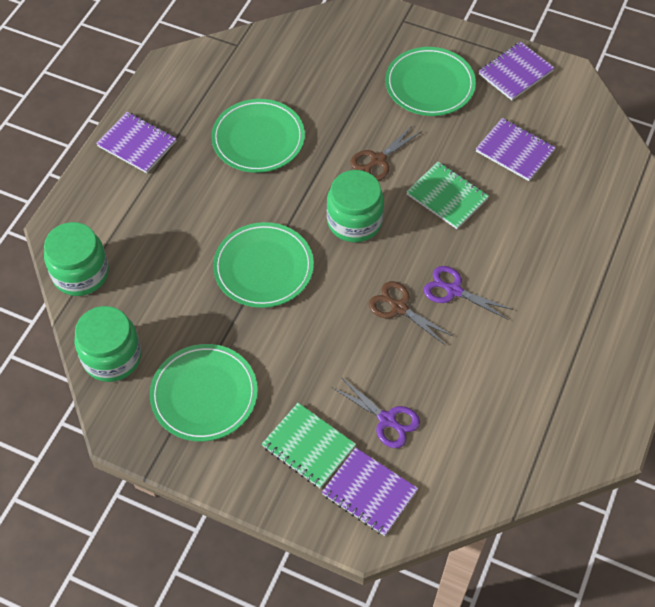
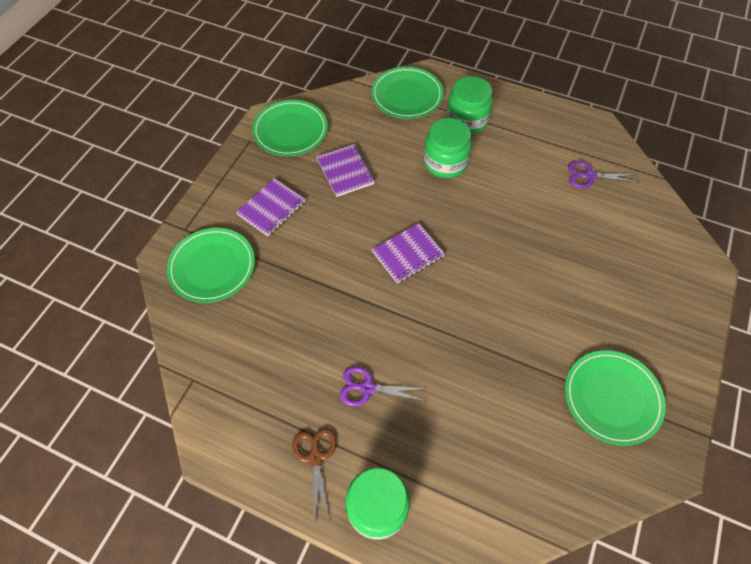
brown scissors: 2 -> 1
green notebook: 2 -> 0
purple notebook: 4 -> 3

